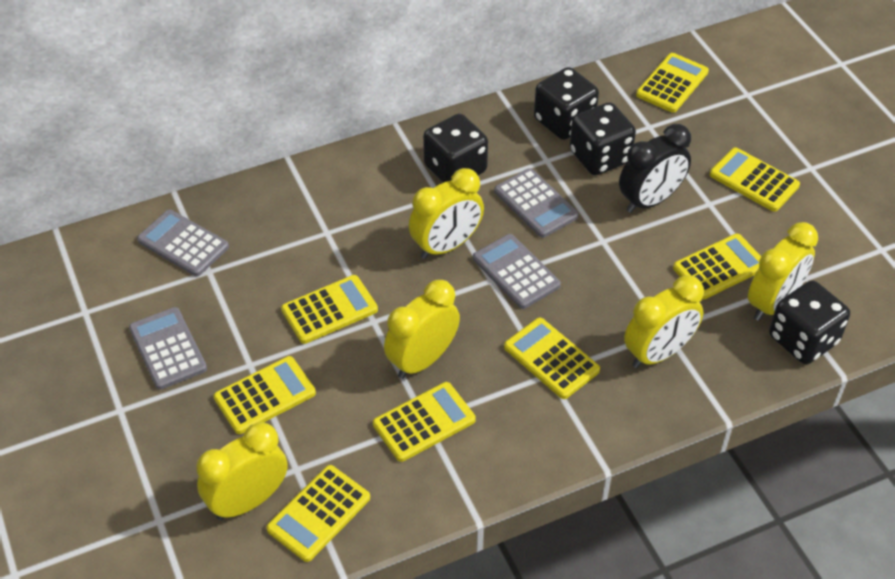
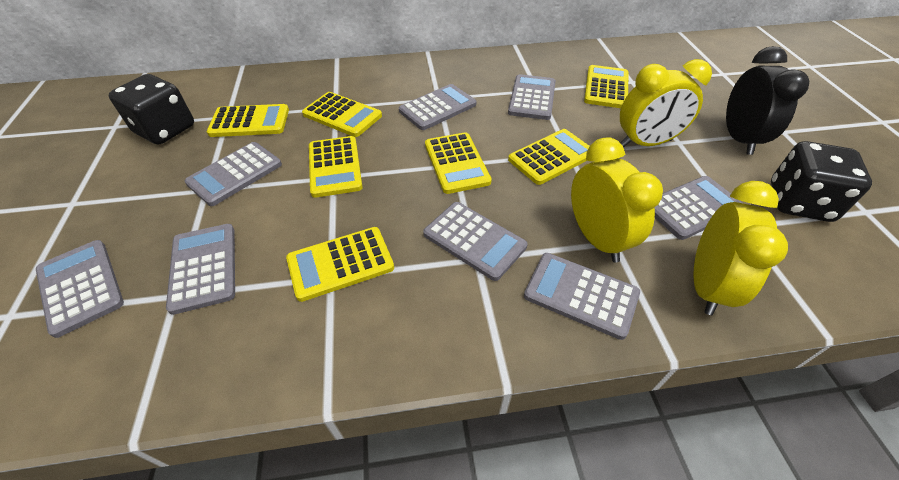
black dice: 4 -> 2
grey calculator: 4 -> 8
yellow calculator: 8 -> 7
yellow clock: 5 -> 3

